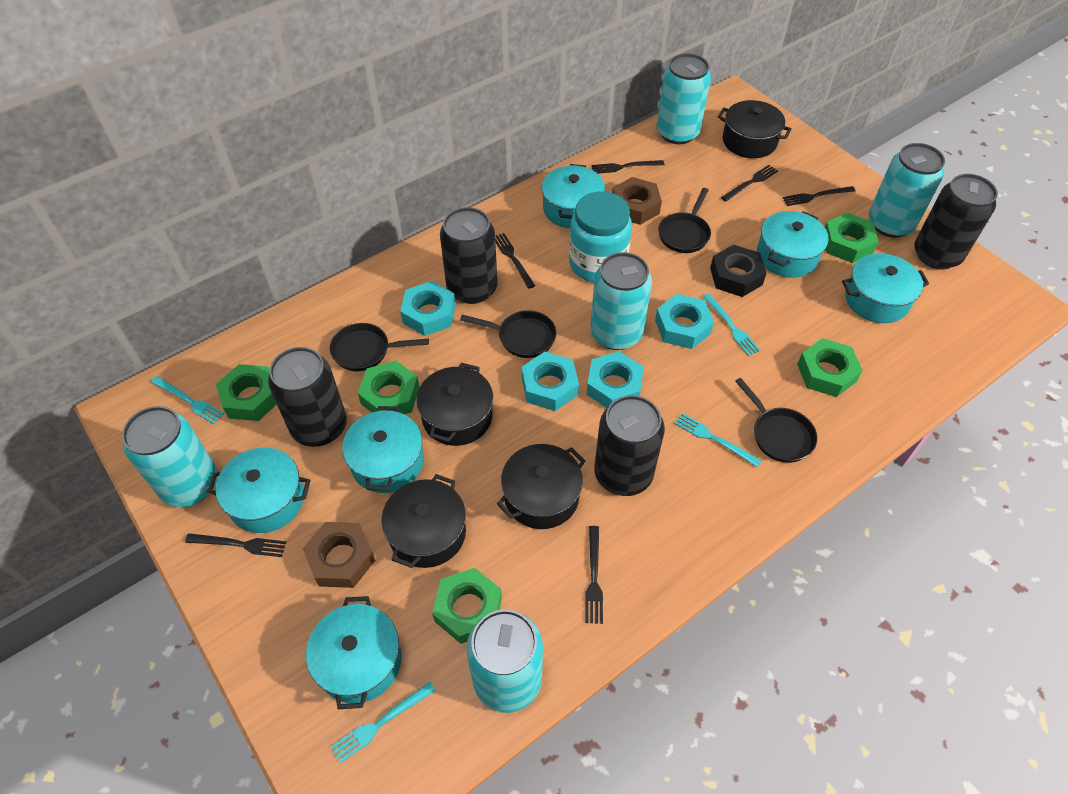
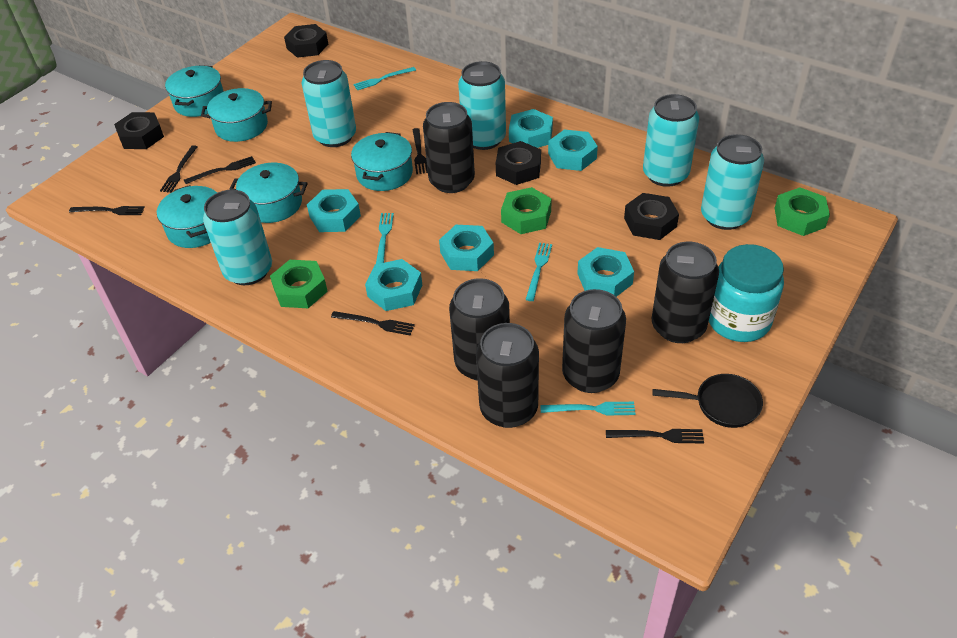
black can: 4 -> 5
black nut: 1 -> 4
black pan: 4 -> 1
black pot: 4 -> 0
brown nut: 2 -> 0
green nut: 5 -> 3
turquoise nut: 4 -> 6
turquoise pot: 6 -> 5

